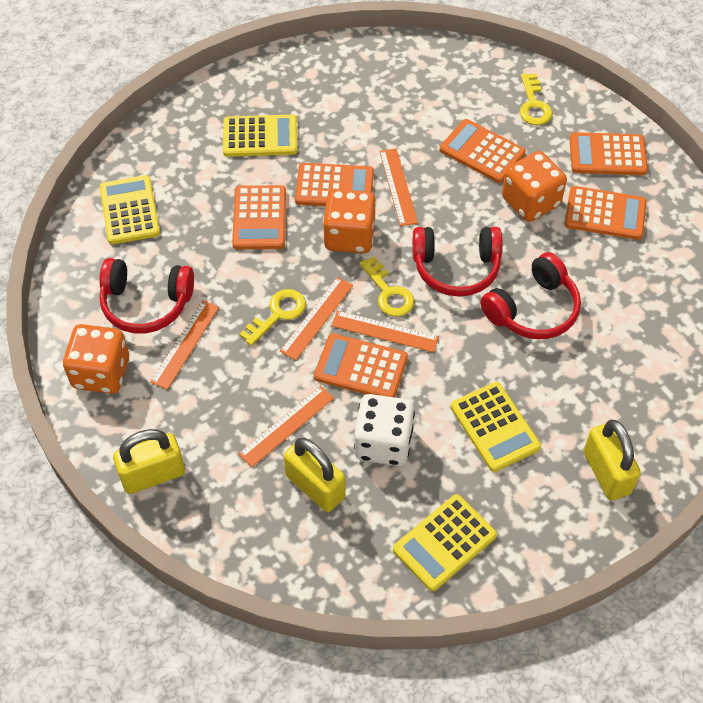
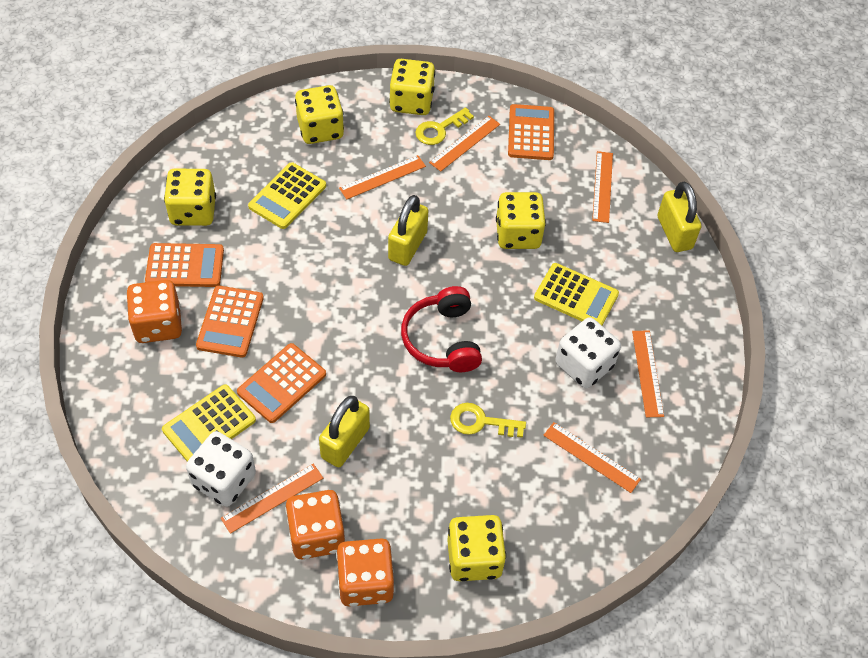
orange calculator: 6 -> 4
orange ruler: 5 -> 6
red headphones: 3 -> 1
white dice: 1 -> 2
yellow calculator: 4 -> 3
yellow dice: 0 -> 5
yellow key: 3 -> 2

